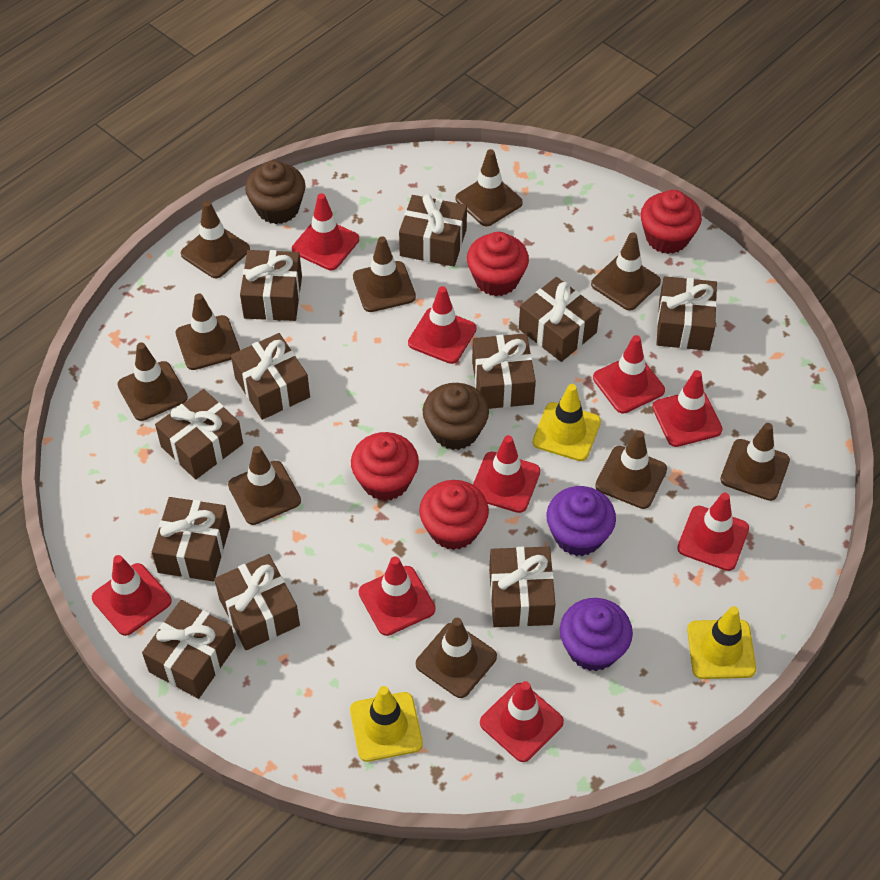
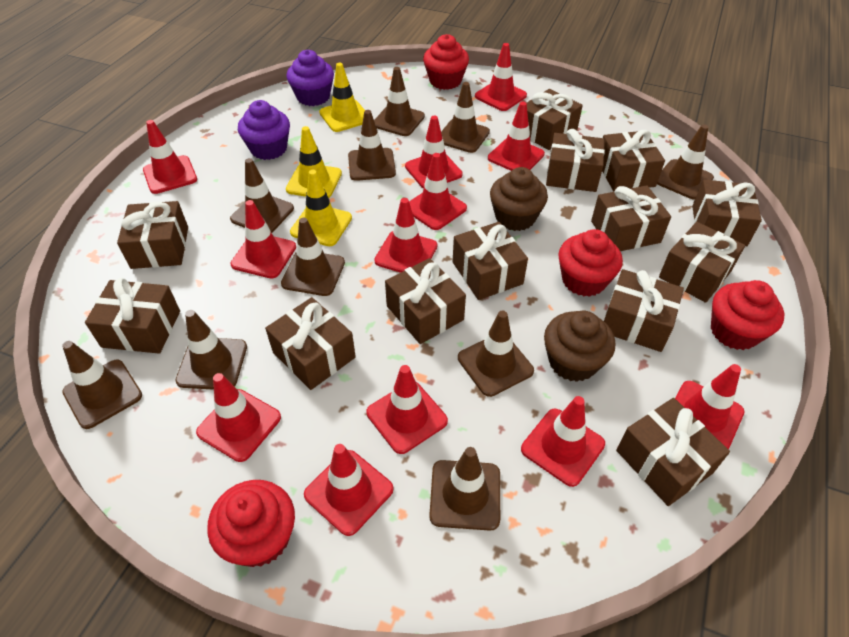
brown gift: 11 -> 13
red traffic cone: 9 -> 12

